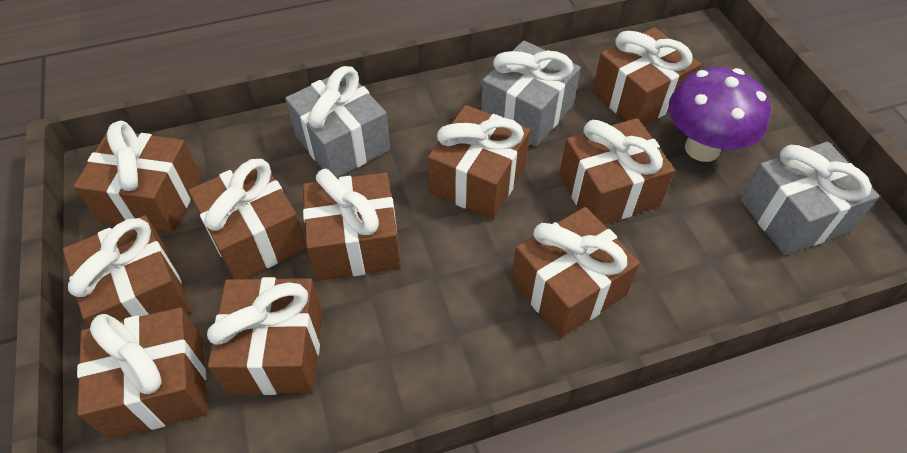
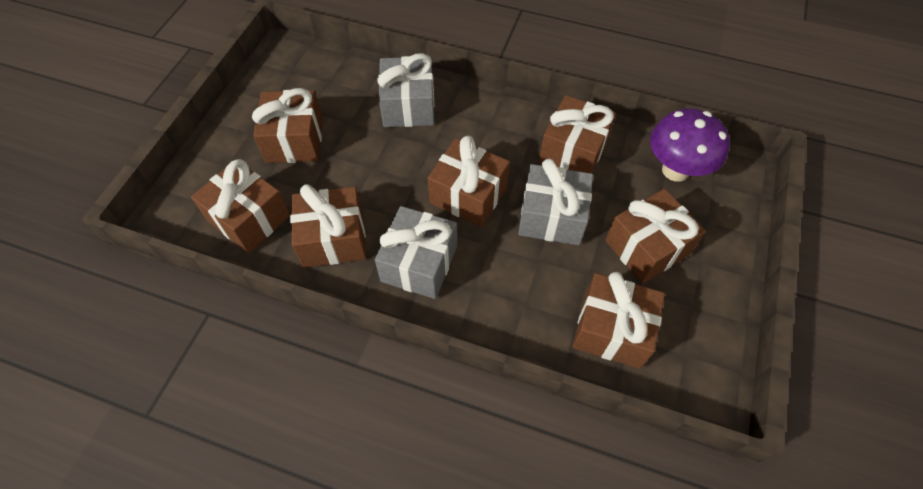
brown gift: 10 -> 7

